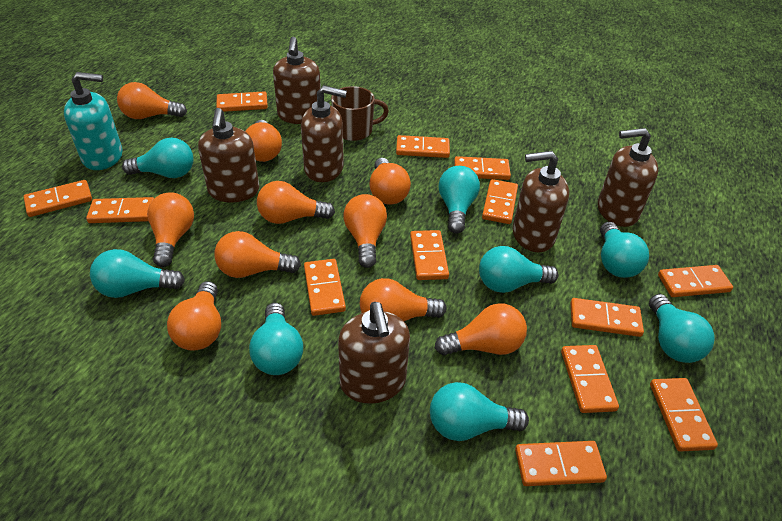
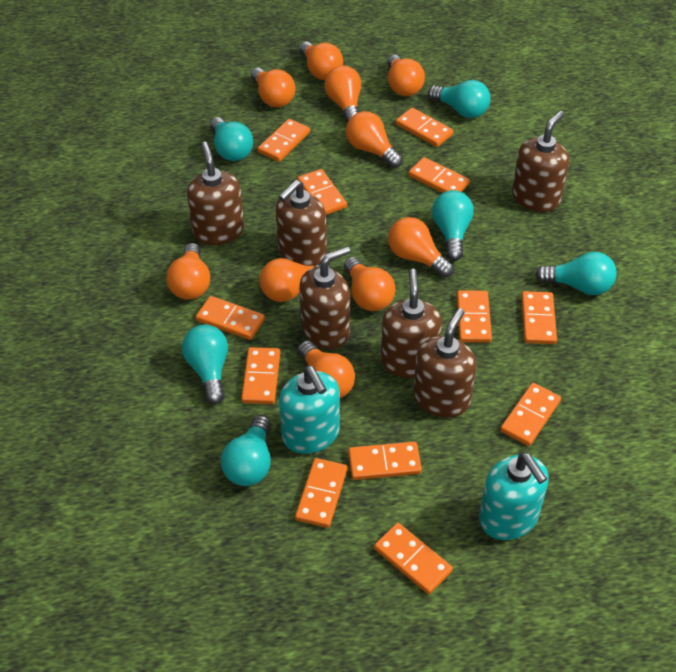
brown mug: 1 -> 0
orange domino: 13 -> 12
turquoise light bulb: 8 -> 6
turquoise soap dispenser: 1 -> 2

